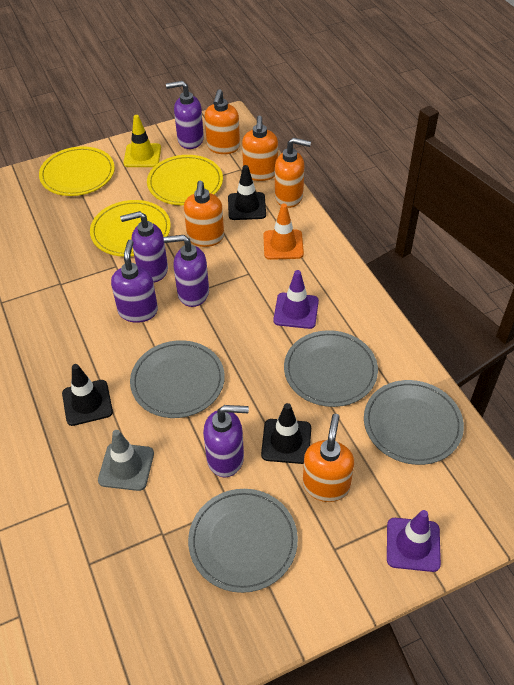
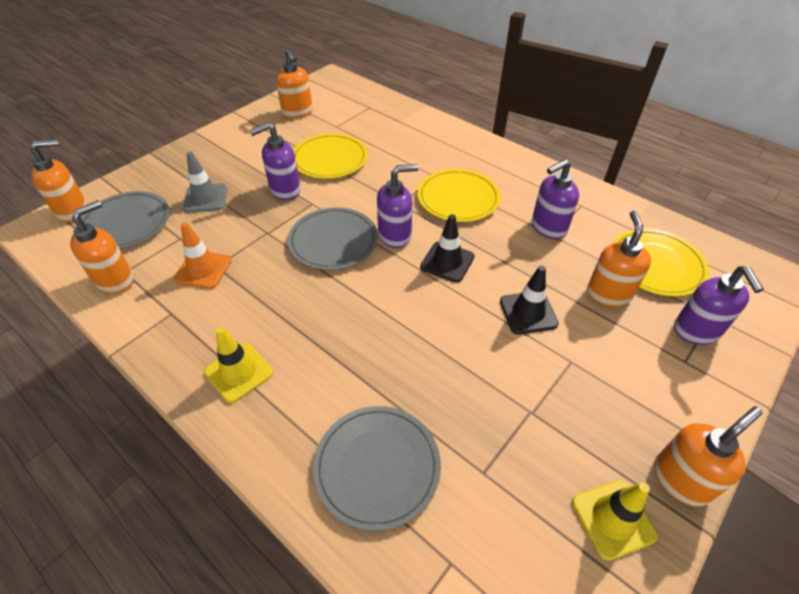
black traffic cone: 3 -> 2
grey plate: 4 -> 3
purple soap dispenser: 5 -> 4
purple traffic cone: 2 -> 0
yellow traffic cone: 1 -> 2

